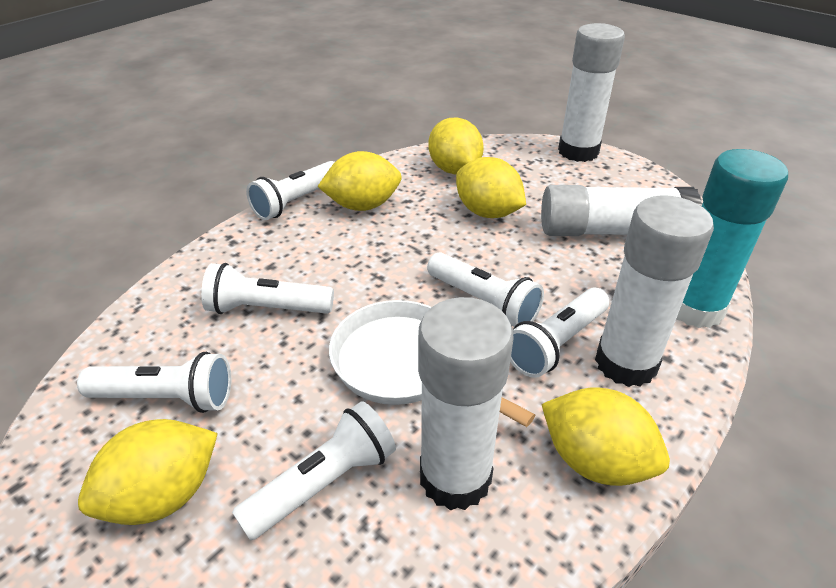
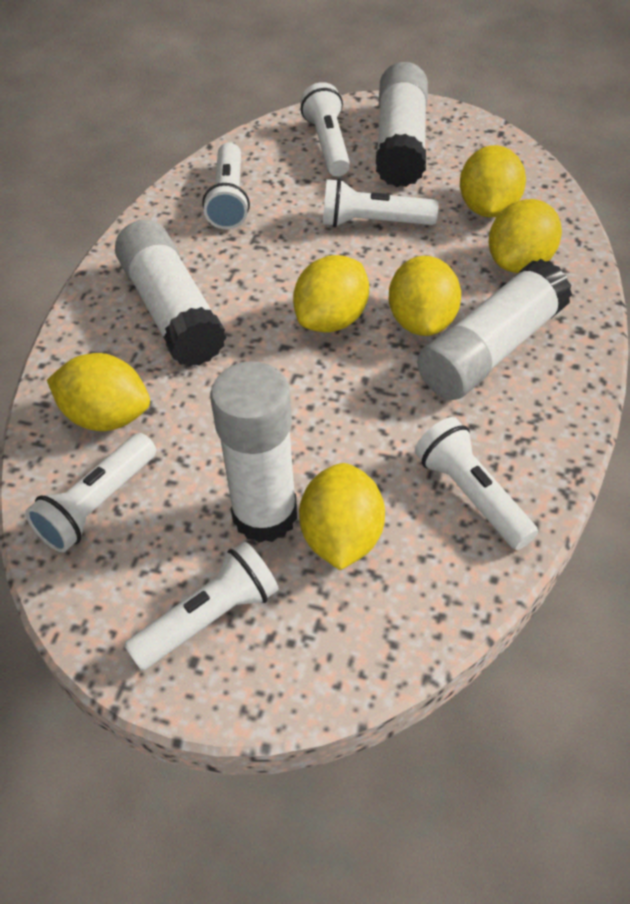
turquoise glue stick: 1 -> 0
white pan: 1 -> 0
yellow lemon: 5 -> 6

